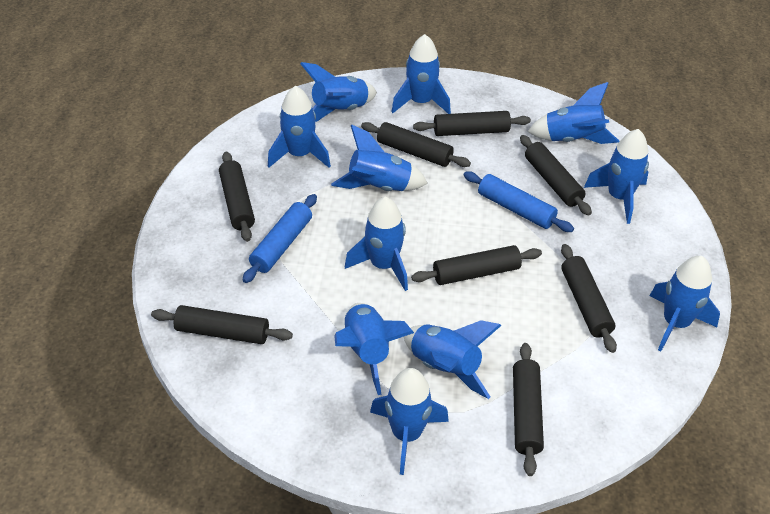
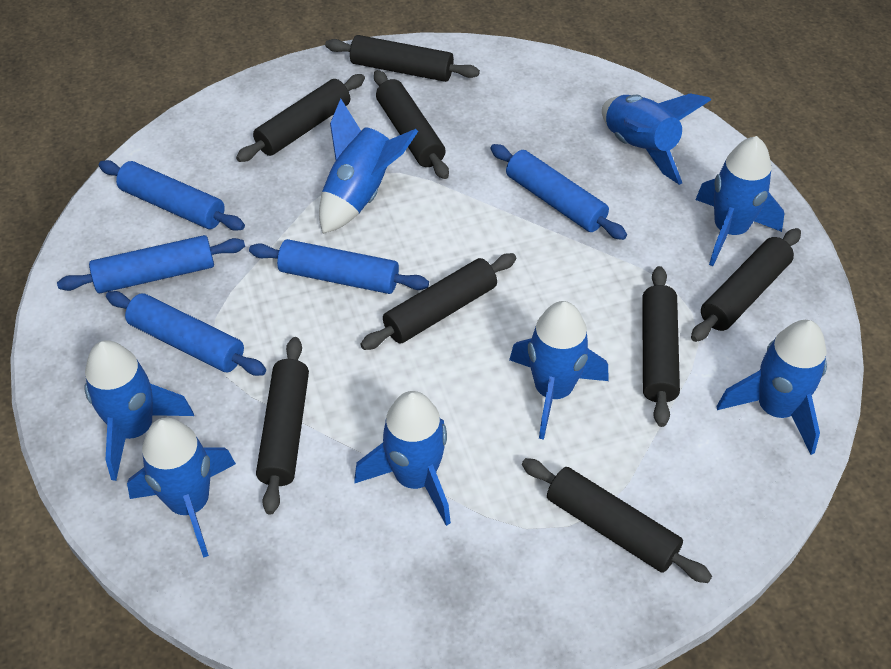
blue rocket: 11 -> 8
blue rolling pin: 2 -> 5

